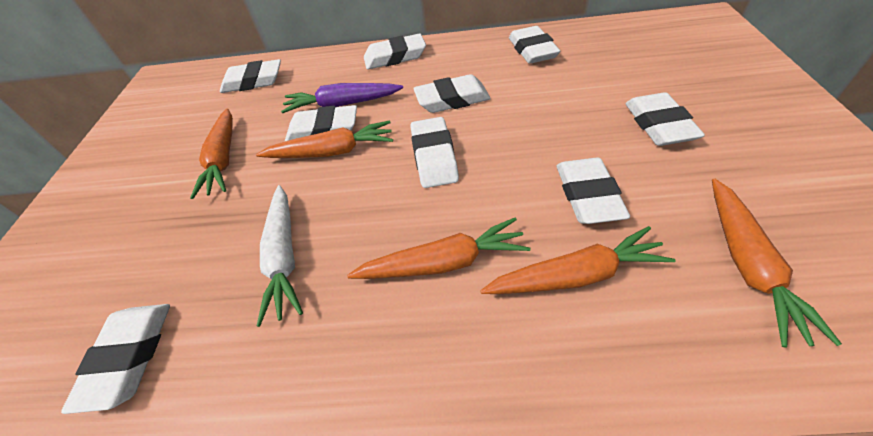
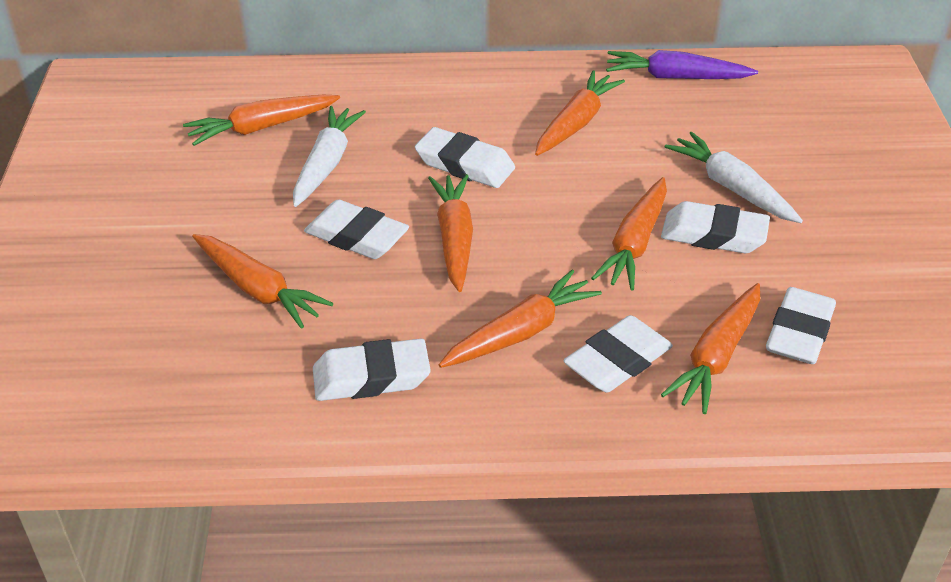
orange carrot: 5 -> 7
white carrot: 1 -> 2
white eraser: 9 -> 6

